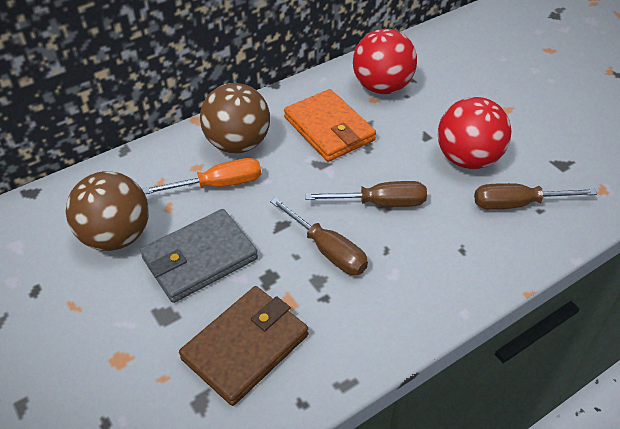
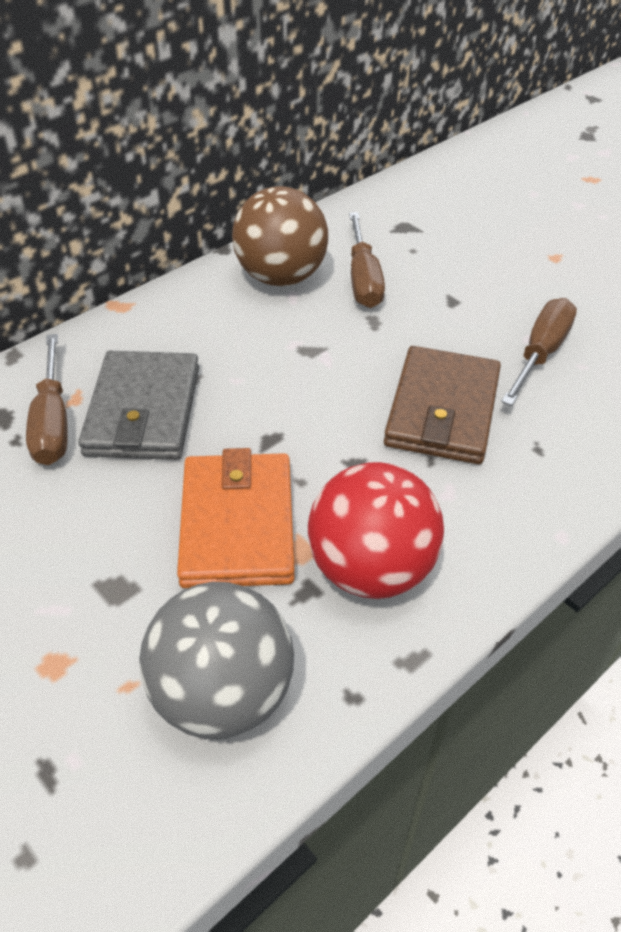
brown ball: 2 -> 1
grey ball: 0 -> 1
orange screwdriver: 1 -> 0
red ball: 2 -> 1

